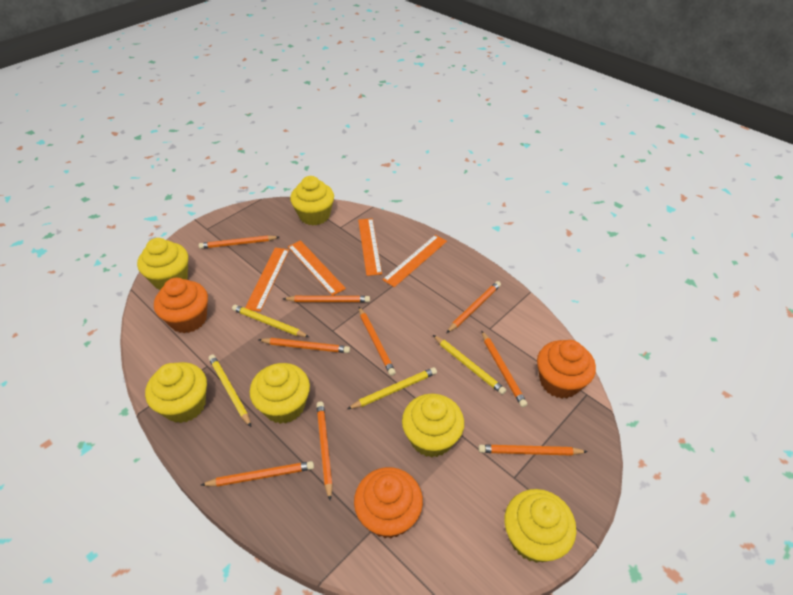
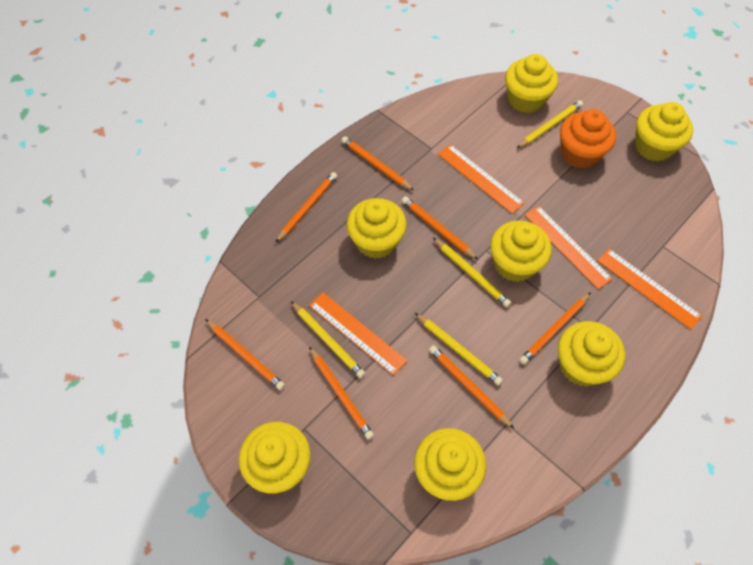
orange cupcake: 3 -> 1
orange pencil: 9 -> 7
yellow cupcake: 6 -> 7

